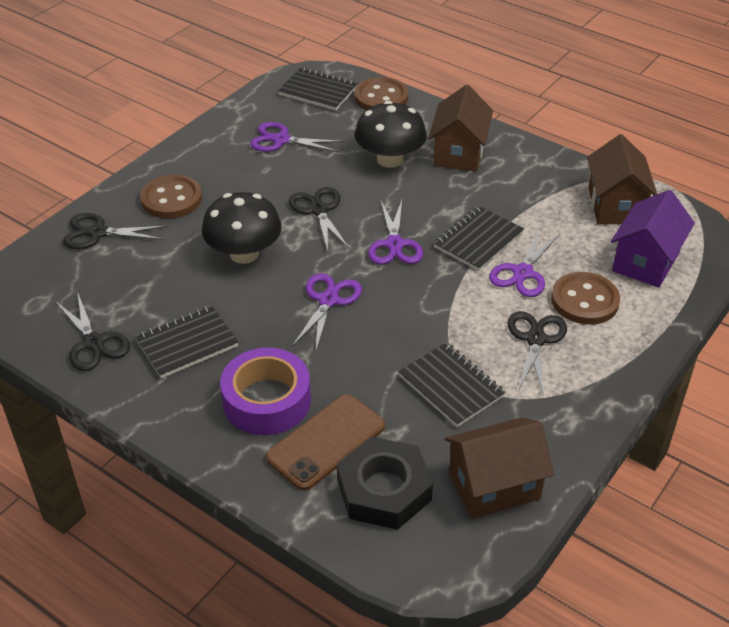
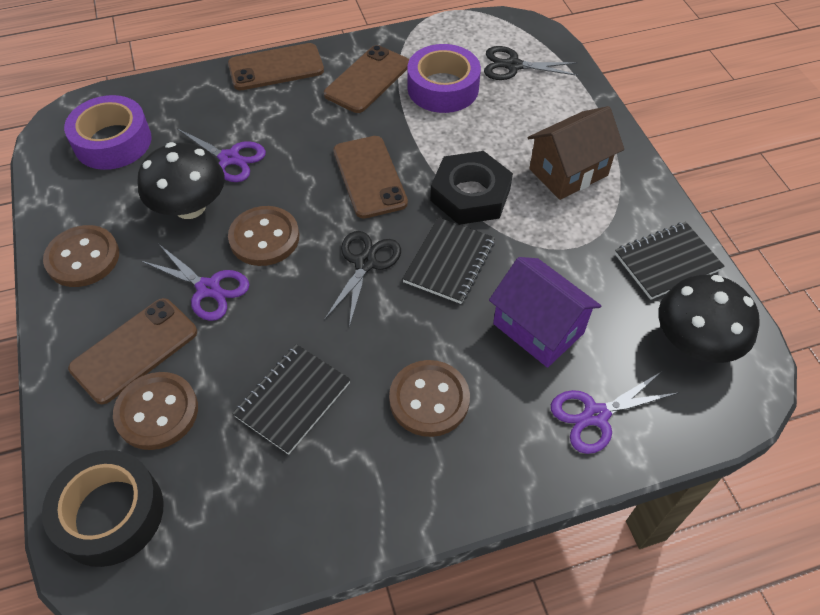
black notebook: 4 -> 3
black scissors: 4 -> 2
black tape: 0 -> 1
brown button: 3 -> 4
brown house: 3 -> 1
brown phone: 1 -> 4
purple scissors: 4 -> 3
purple tape: 1 -> 2

